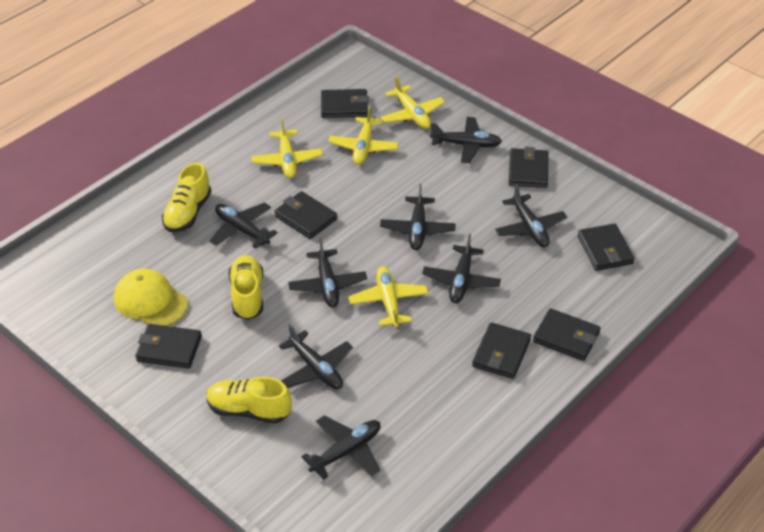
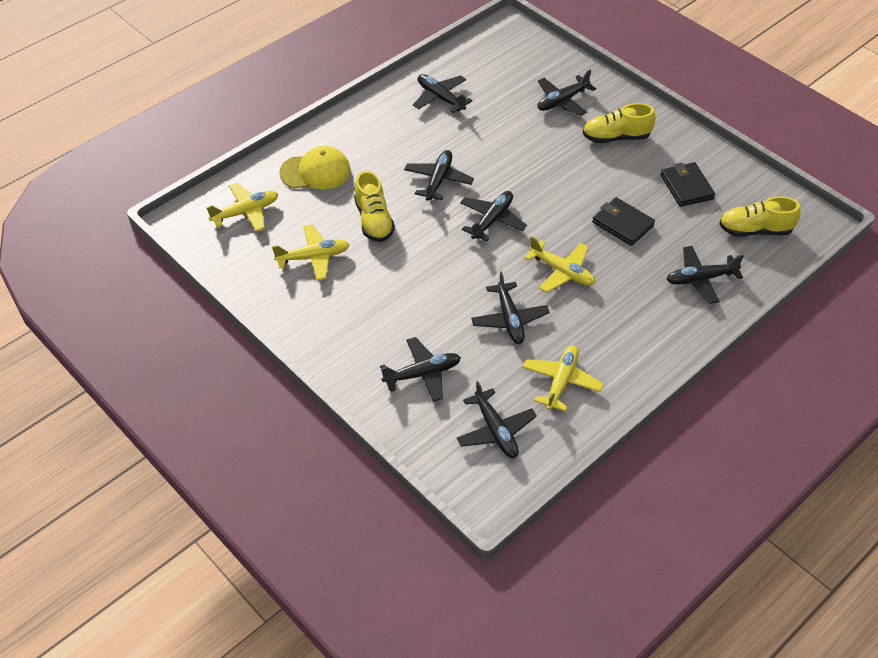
black wallet: 7 -> 2

